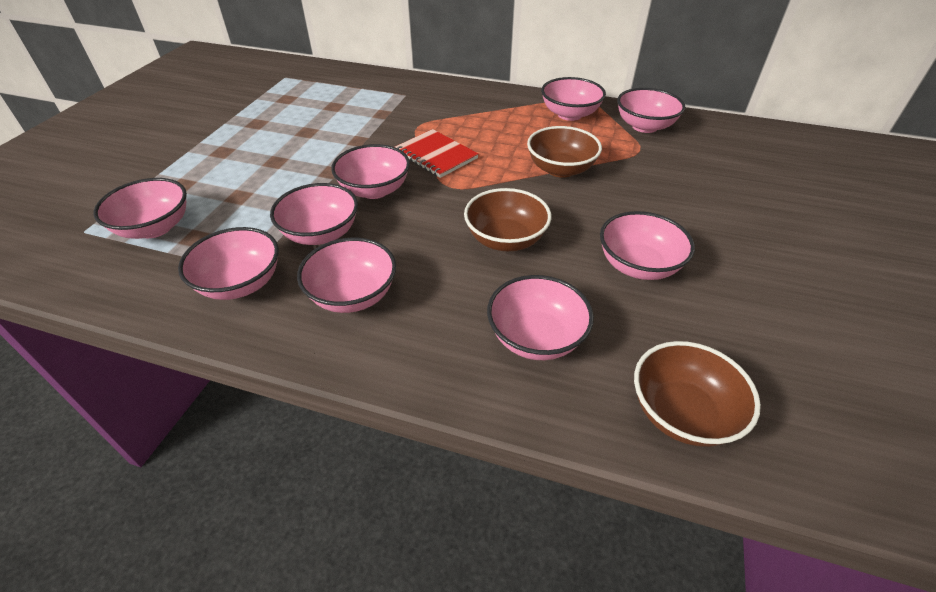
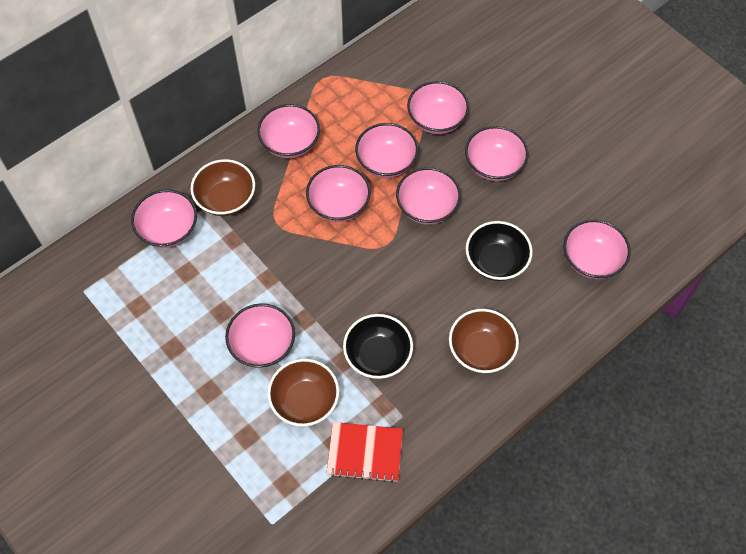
black bowl: 0 -> 2

